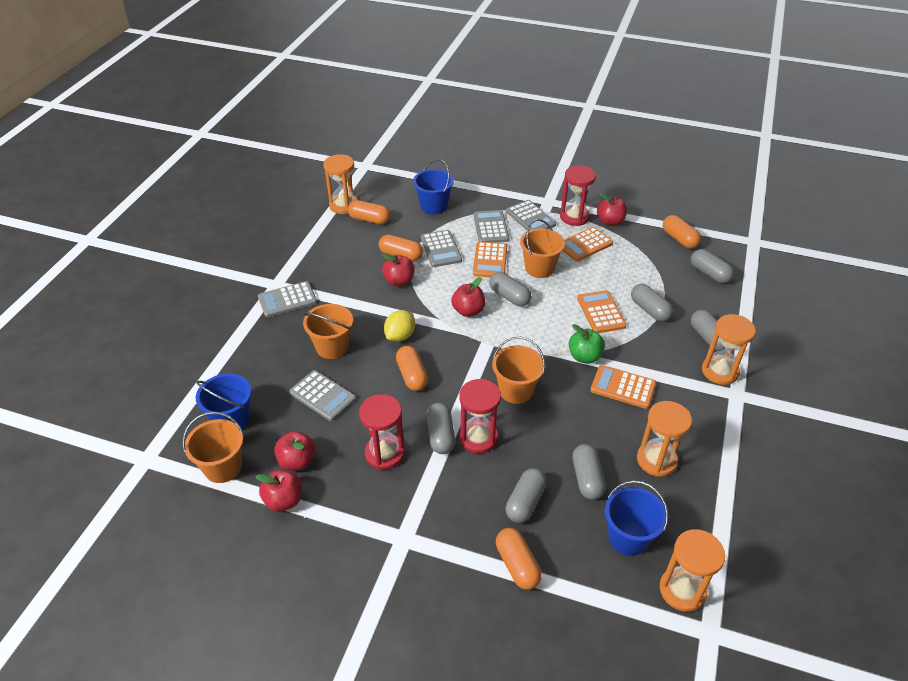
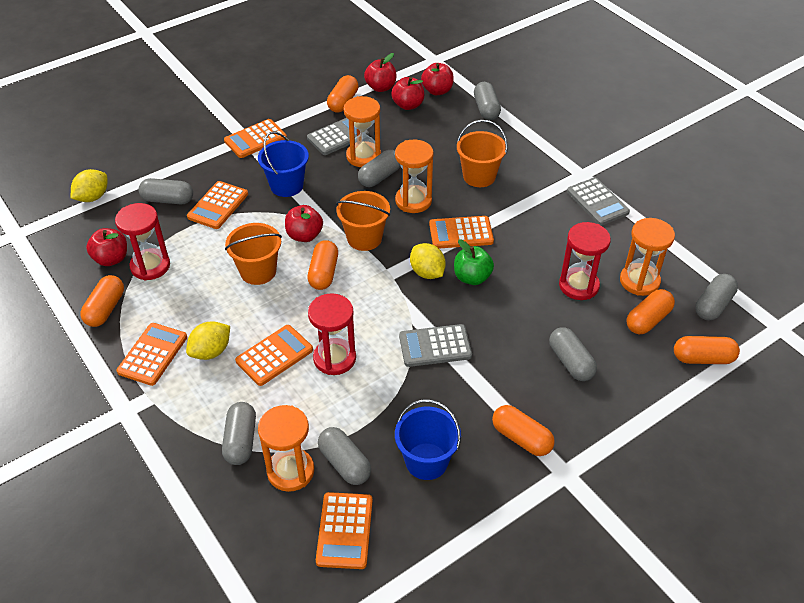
blue bucket: 3 -> 2
grey calculator: 5 -> 3
orange bucket: 4 -> 3
orange calculator: 4 -> 6
orange capsule: 5 -> 6
yellow lemon: 1 -> 3

